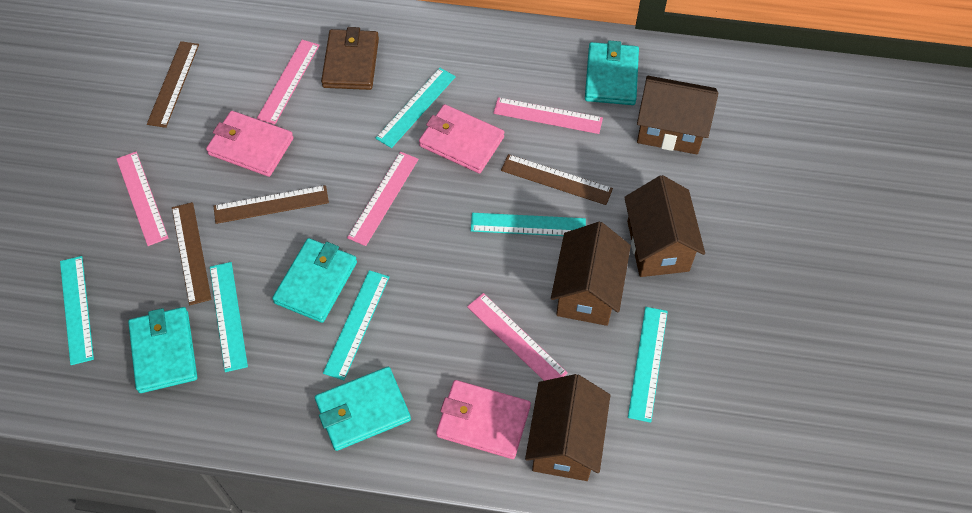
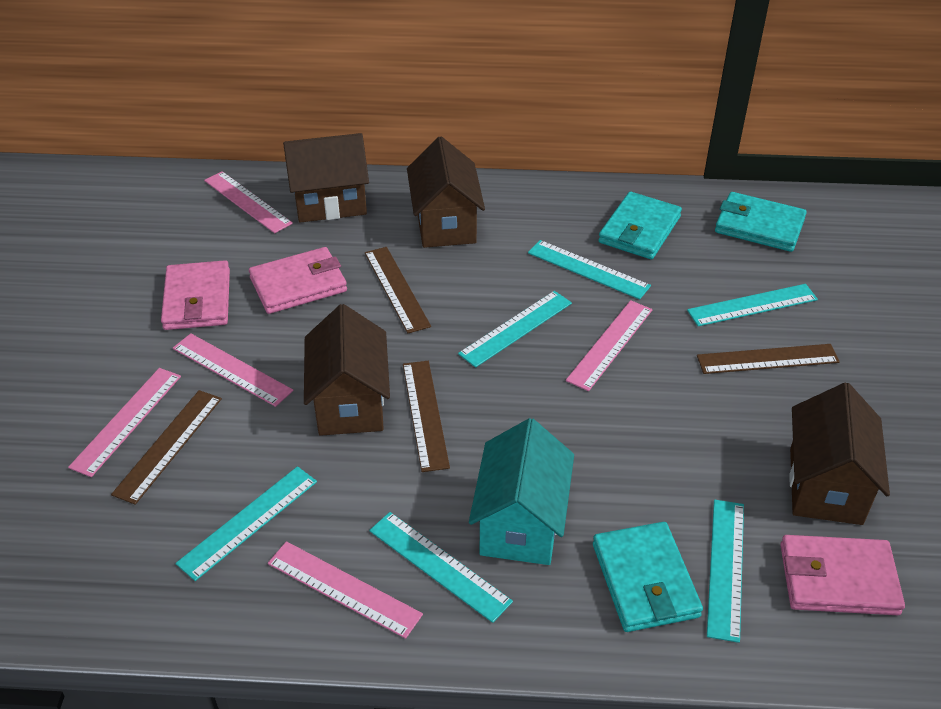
brown wallet: 1 -> 0
turquoise house: 0 -> 1
turquoise wallet: 4 -> 3

